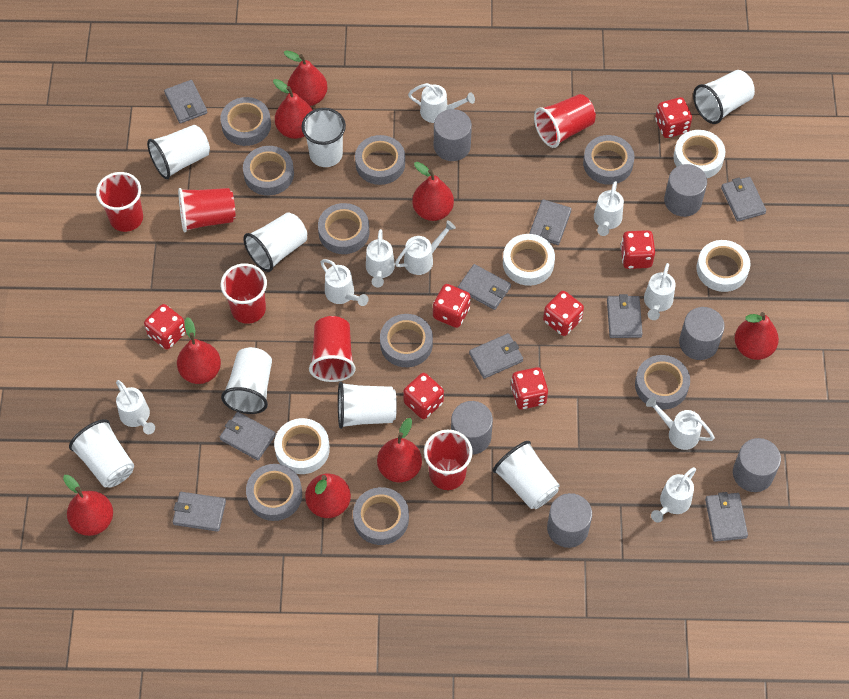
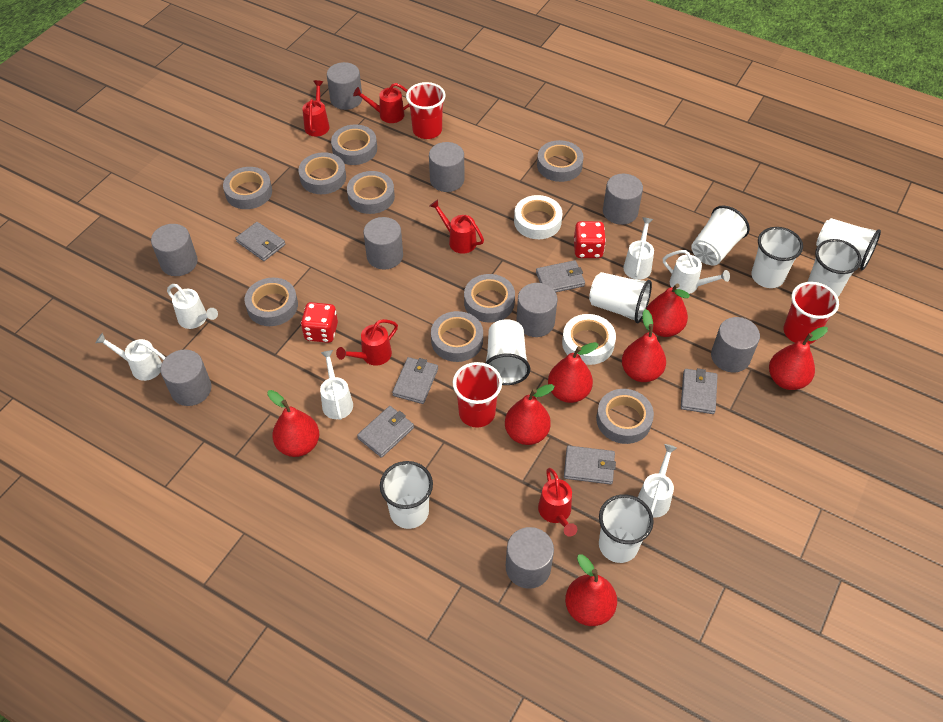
grey cylinder: 6 -> 9
grey wallet: 9 -> 6
red cup: 6 -> 3
red dice: 7 -> 2
red pear: 8 -> 7
red watering can: 0 -> 5
white tape: 4 -> 2
white watering can: 9 -> 6

